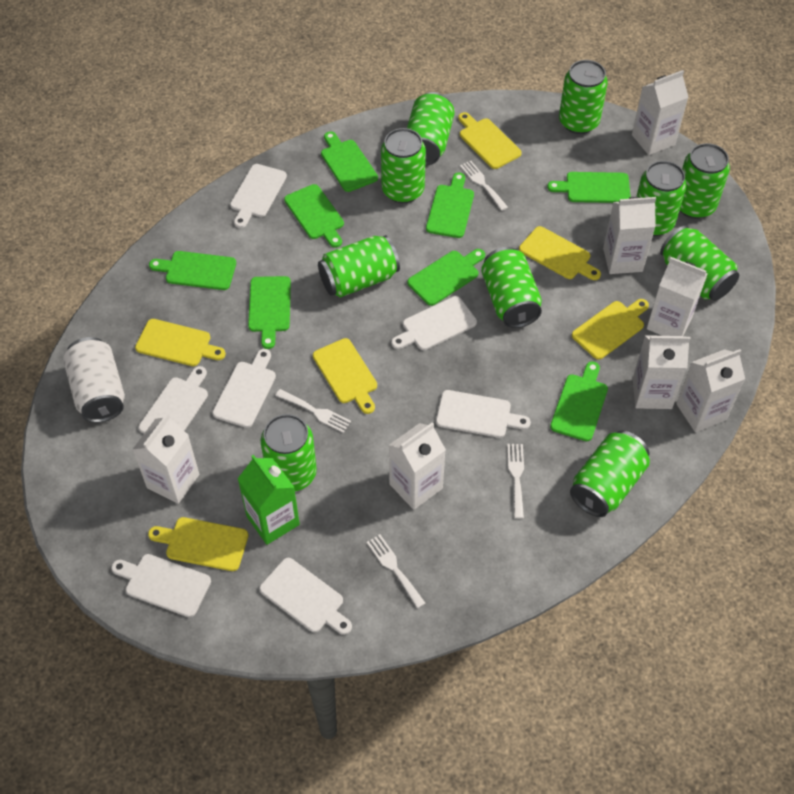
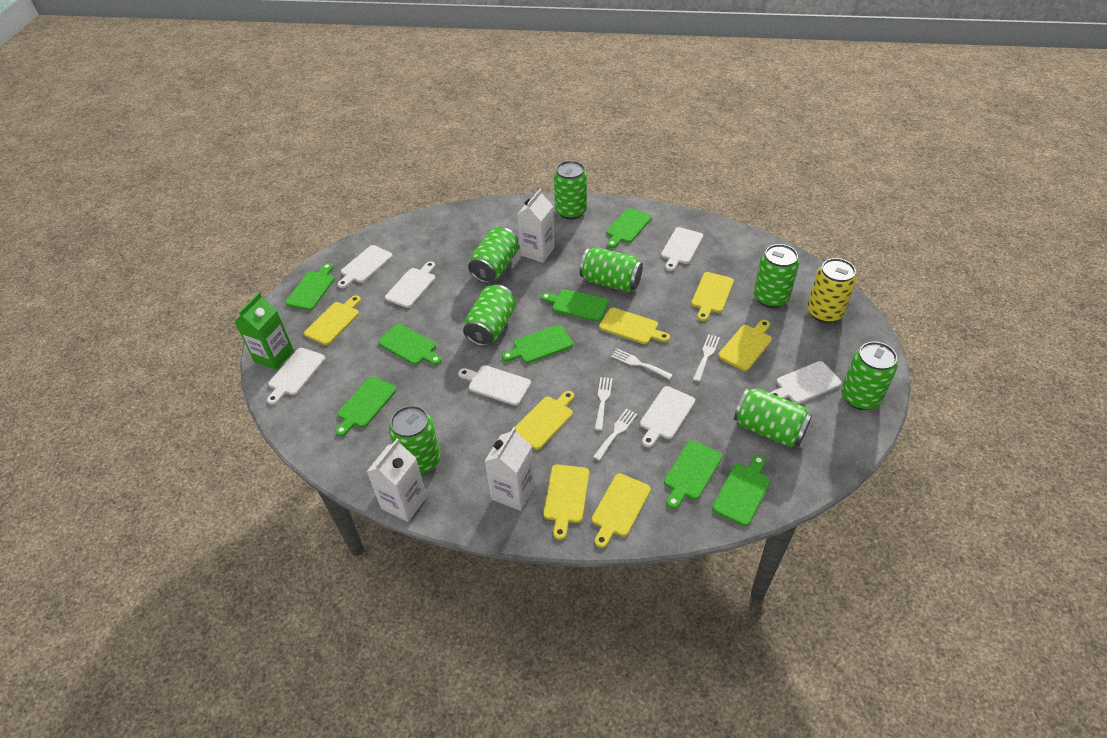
green can: 10 -> 8
white can: 1 -> 0
white carton: 7 -> 3
yellow can: 0 -> 1
yellow cutting board: 6 -> 7

